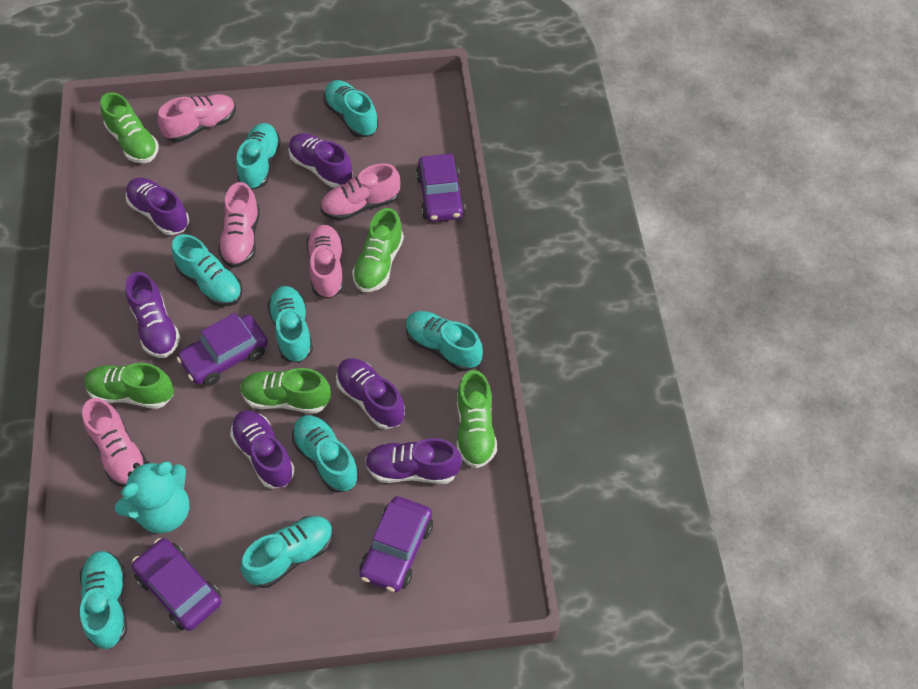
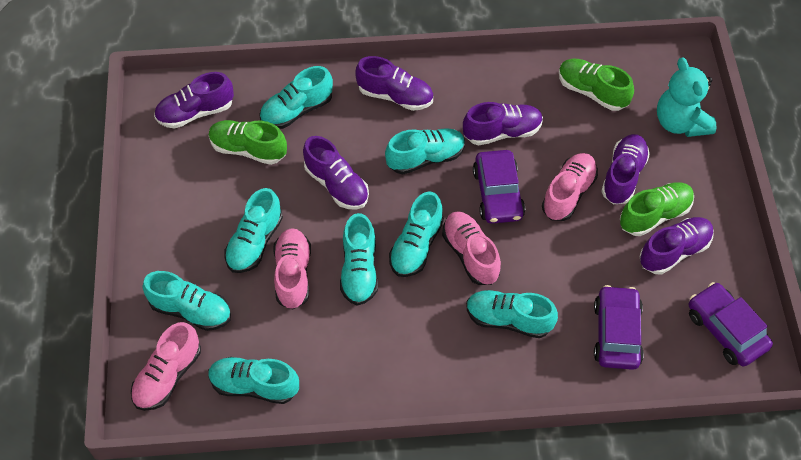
green shoe: 5 -> 3
pink shoe: 5 -> 4
purple car: 4 -> 3

